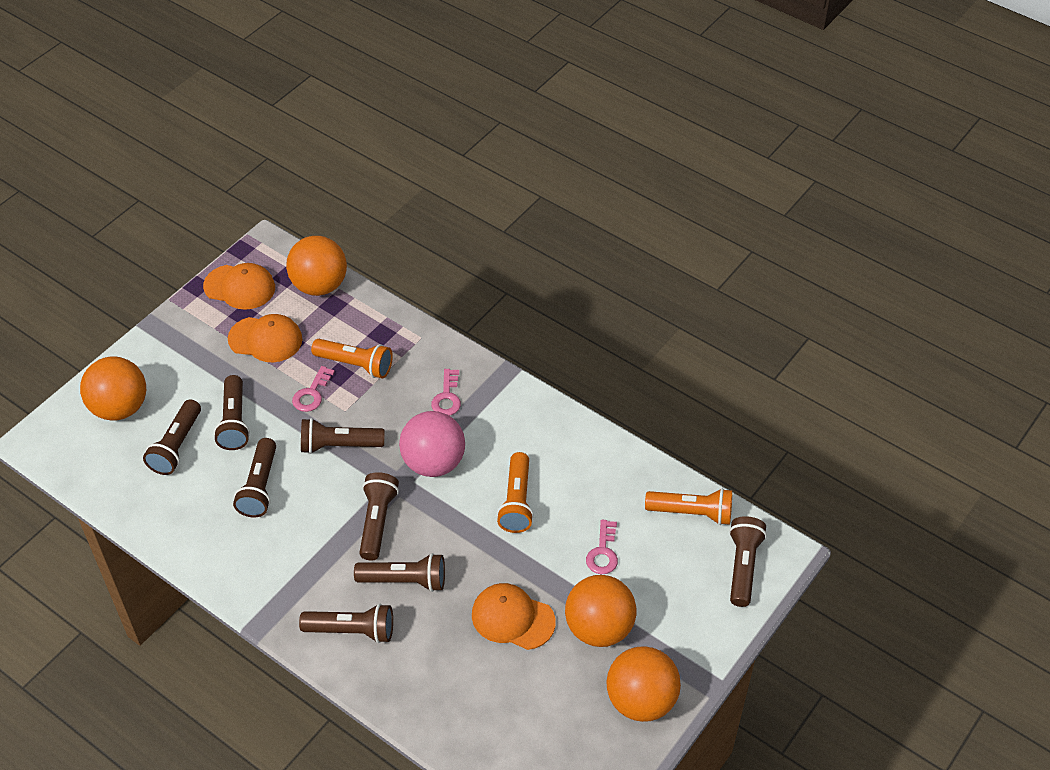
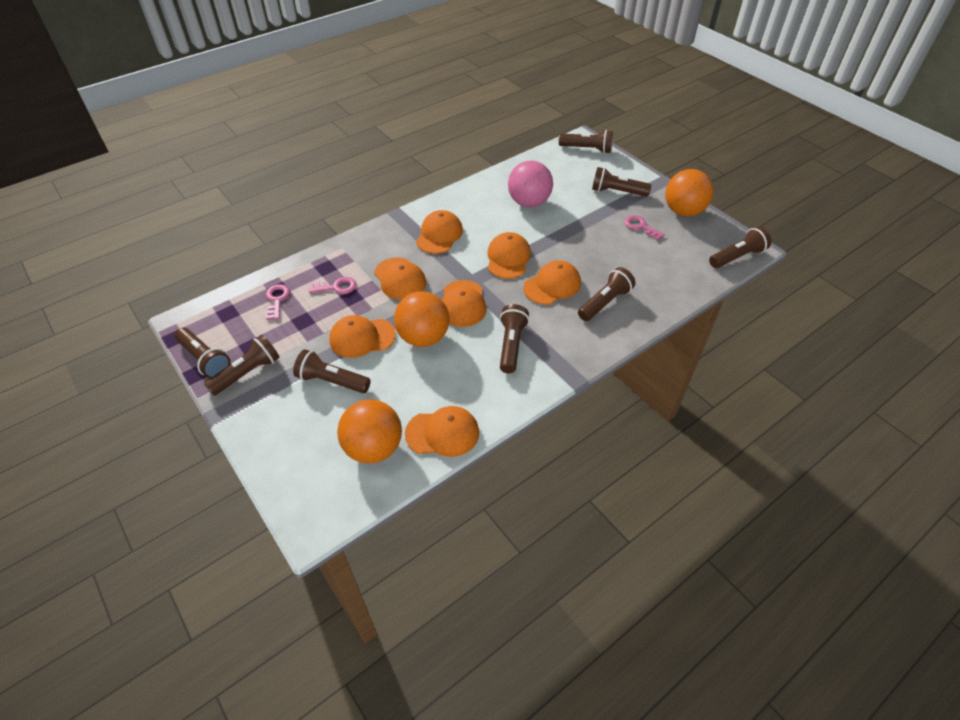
orange ball: 4 -> 3
orange cap: 3 -> 7
orange flashlight: 3 -> 0

